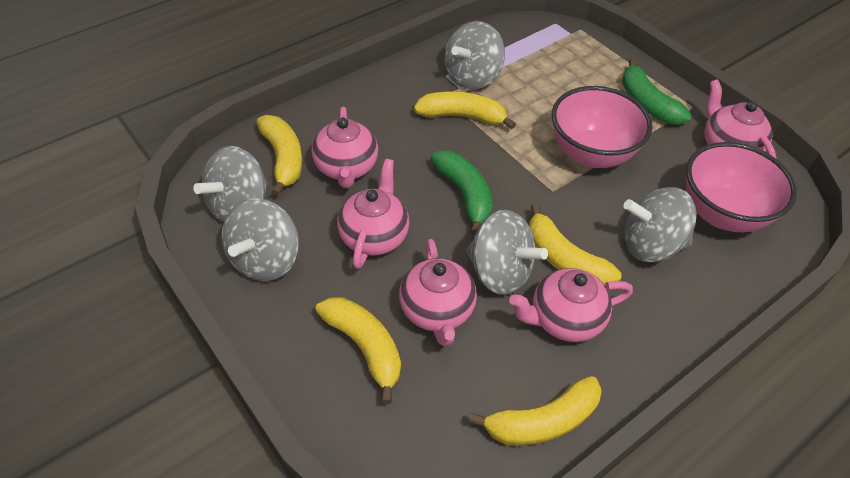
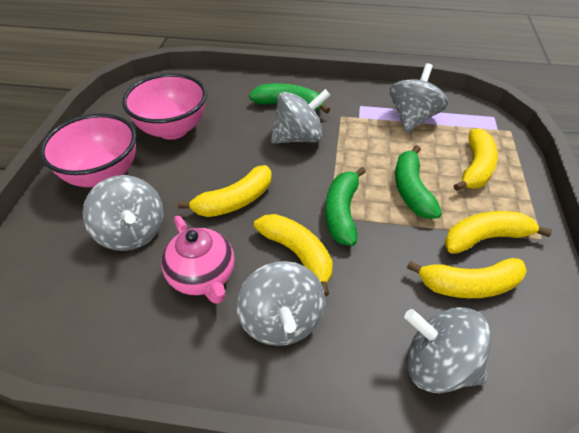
green banana: 2 -> 3
pink teapot: 5 -> 1

